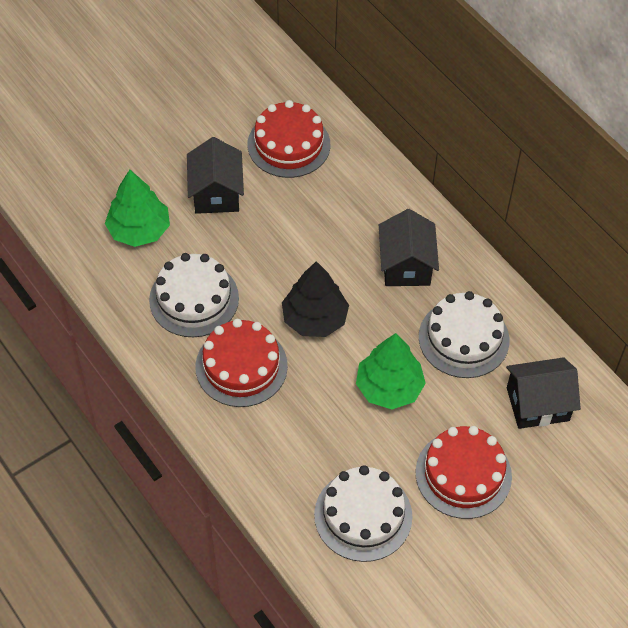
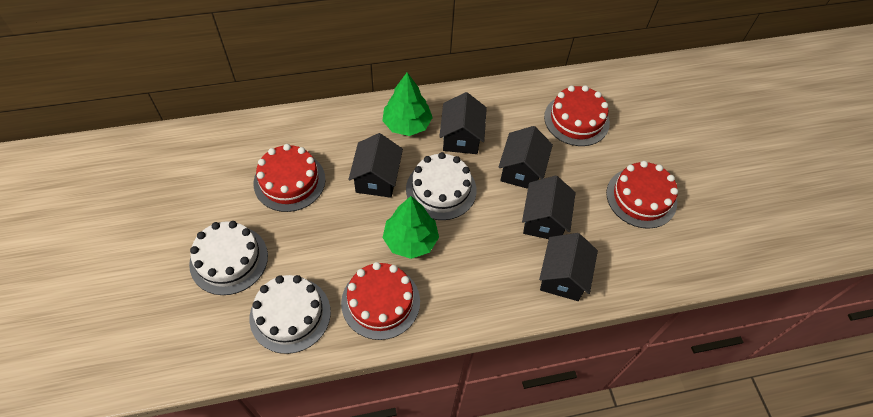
black house: 3 -> 5
black tree: 1 -> 0
red cake: 3 -> 4

